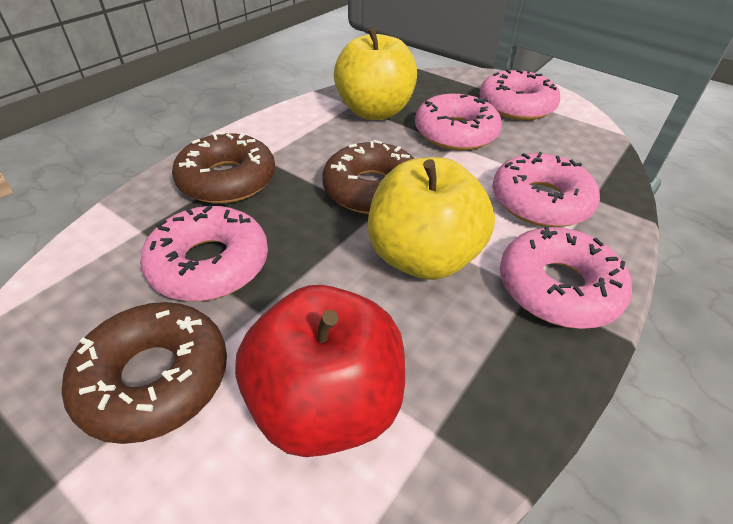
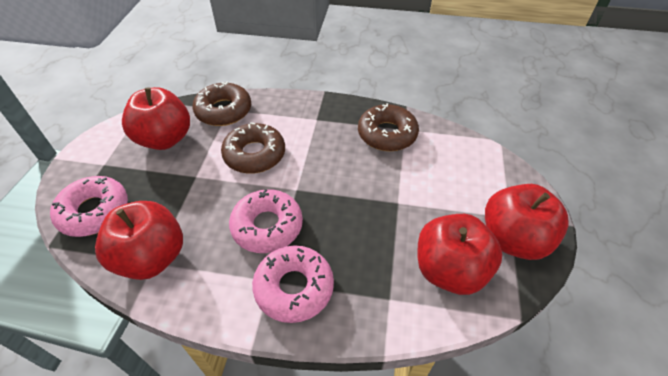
pink donut: 5 -> 3
red apple: 1 -> 4
yellow apple: 2 -> 0

